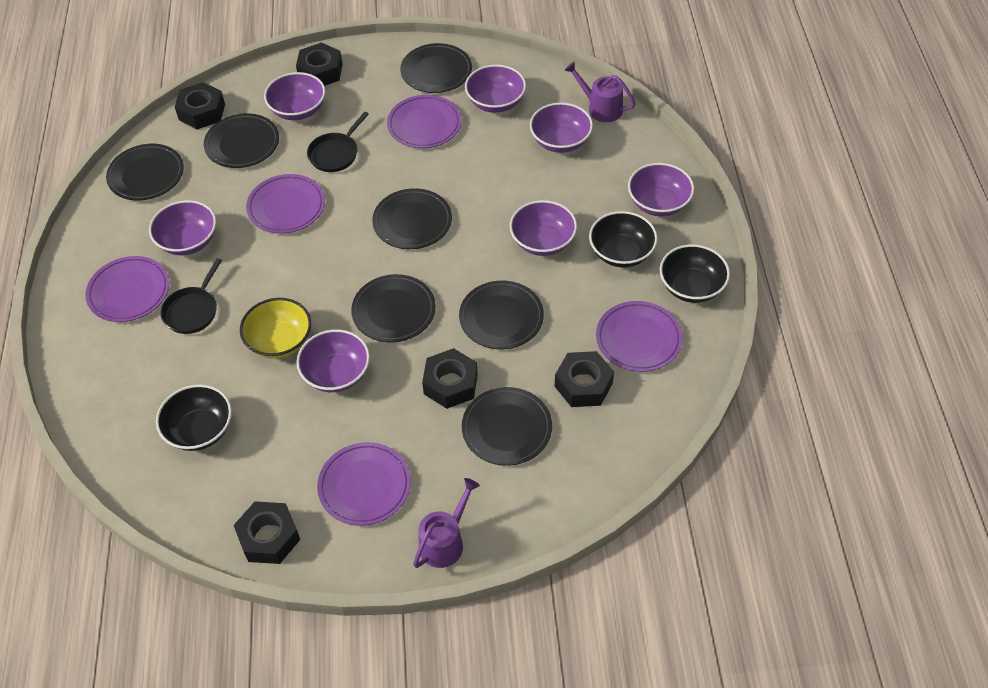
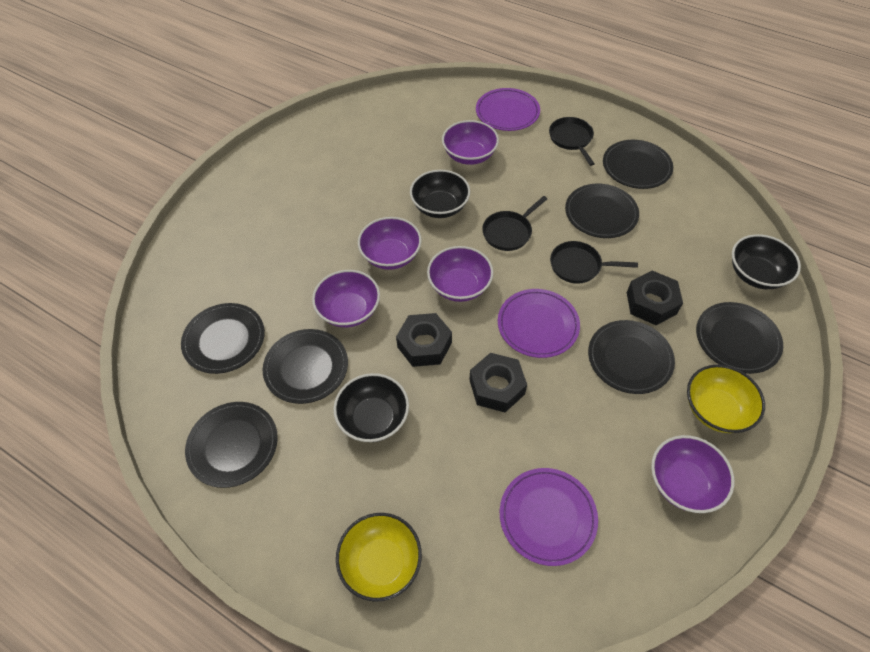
black nut: 5 -> 3
black pan: 2 -> 3
purple bowl: 7 -> 5
purple plate: 5 -> 3
purple watering can: 2 -> 0
yellow bowl: 1 -> 2

